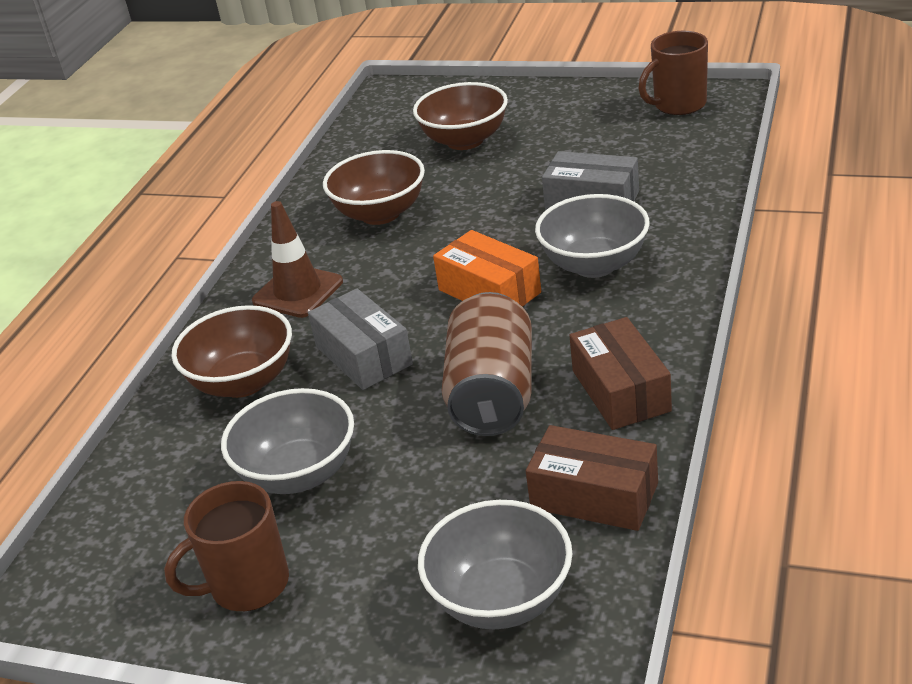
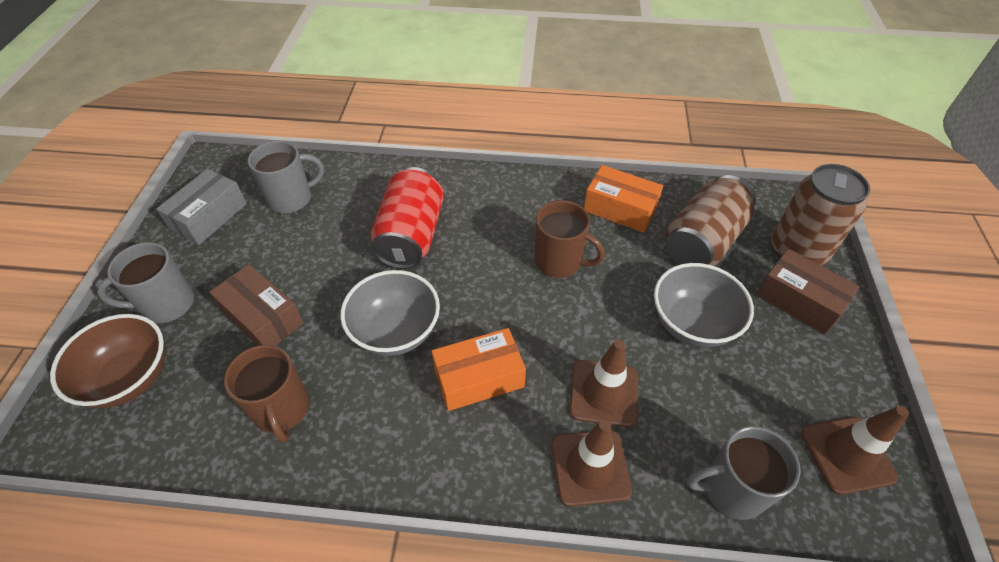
brown bowl: 3 -> 1
brown can: 1 -> 2
brown traffic cone: 1 -> 3
grey bowl: 3 -> 2
grey box: 2 -> 1
grey mug: 0 -> 3
orange box: 1 -> 2
red can: 0 -> 1

